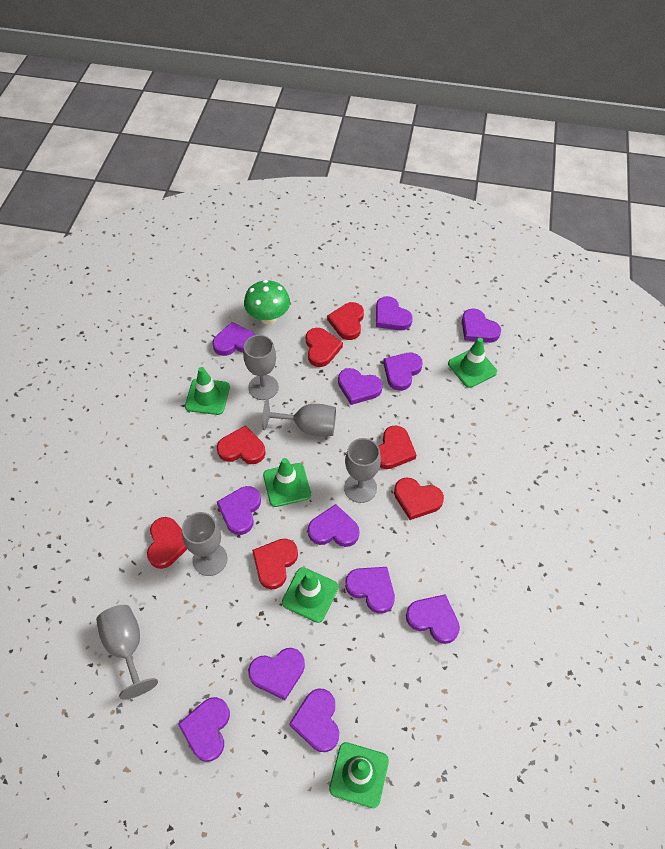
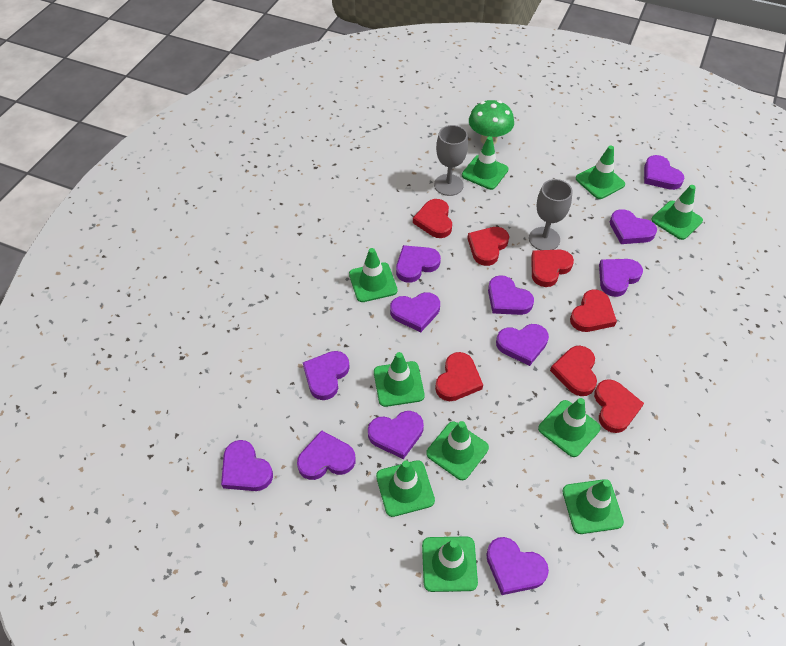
green traffic cone: 5 -> 10
grey goblet: 5 -> 2

